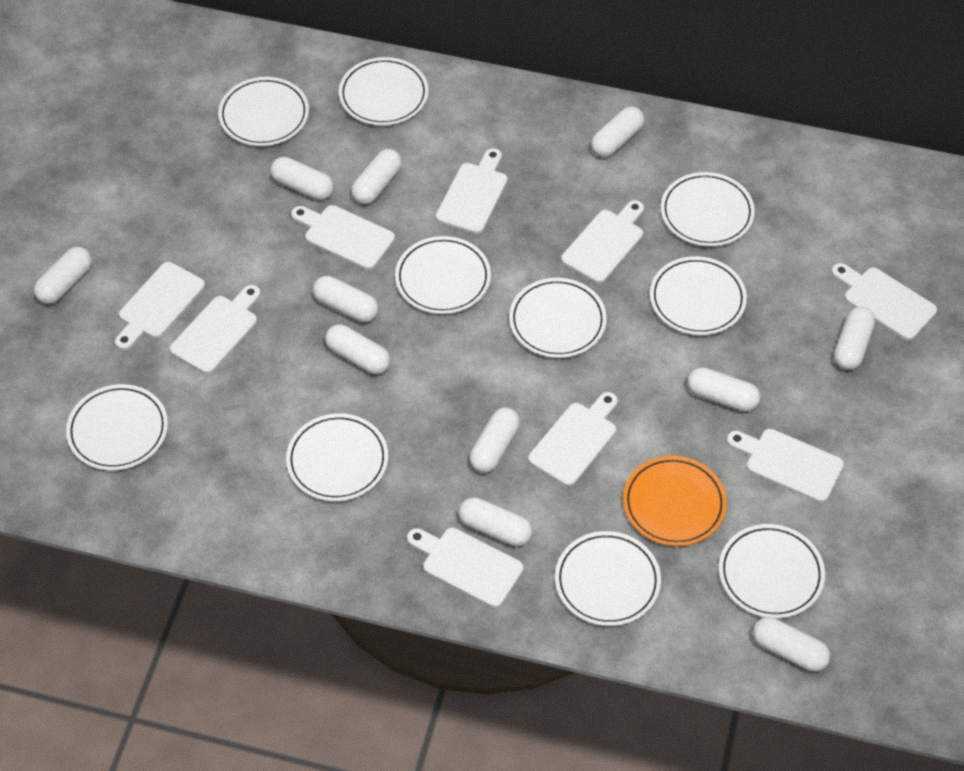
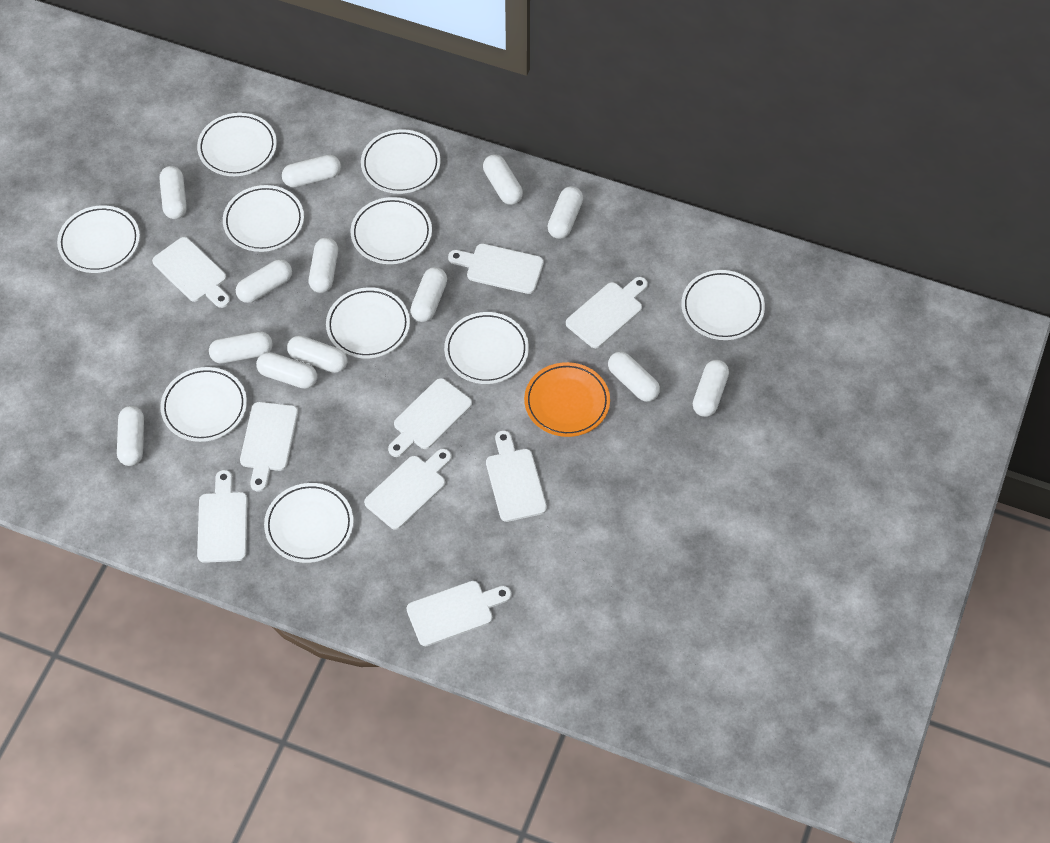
white capsule: 11 -> 13

